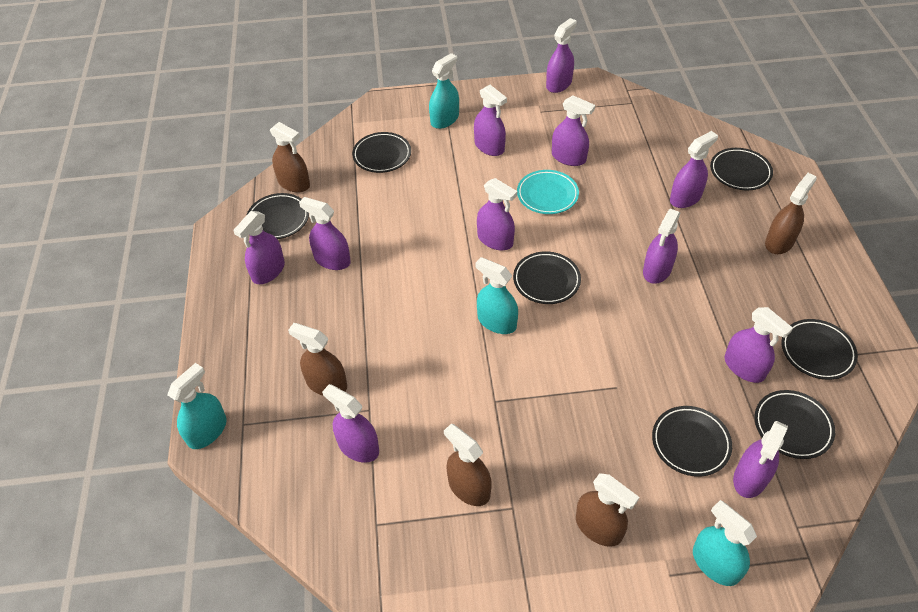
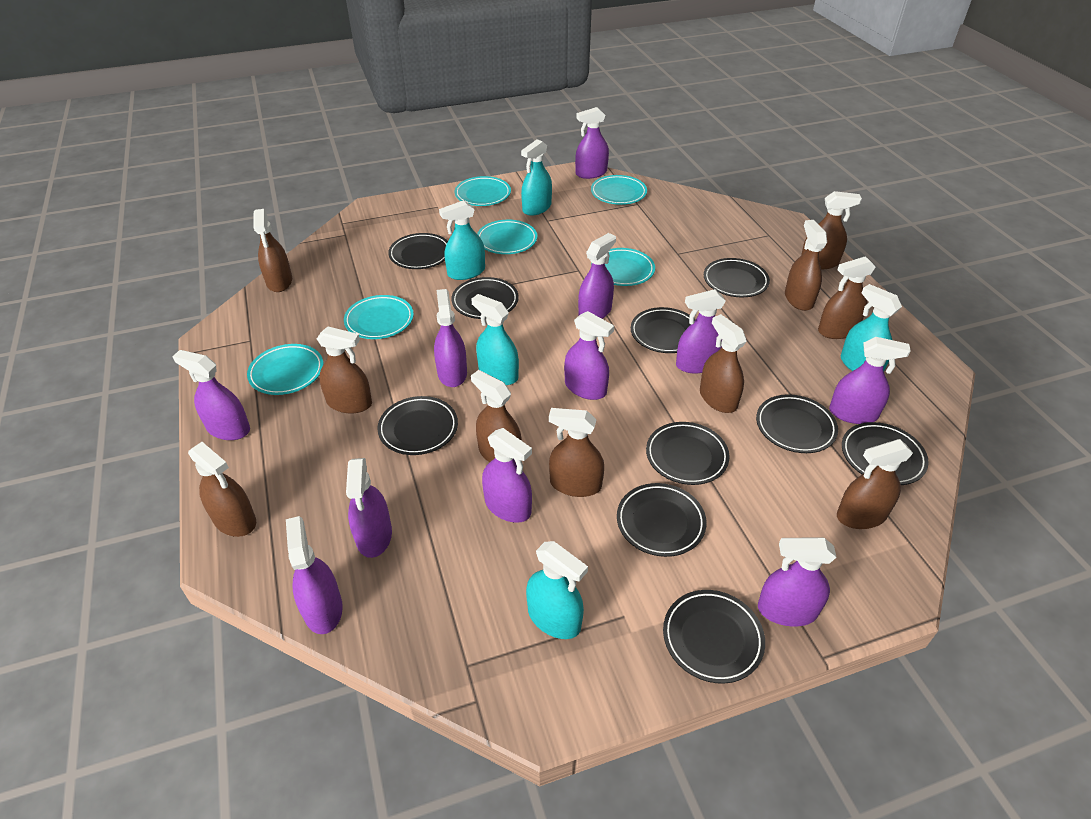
black plate: 7 -> 10
brown spray bottle: 5 -> 10
turquoise plate: 1 -> 6
turquoise spray bottle: 4 -> 5

